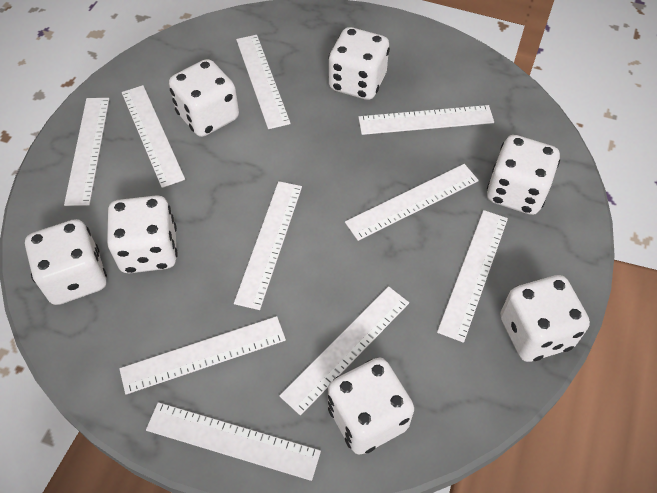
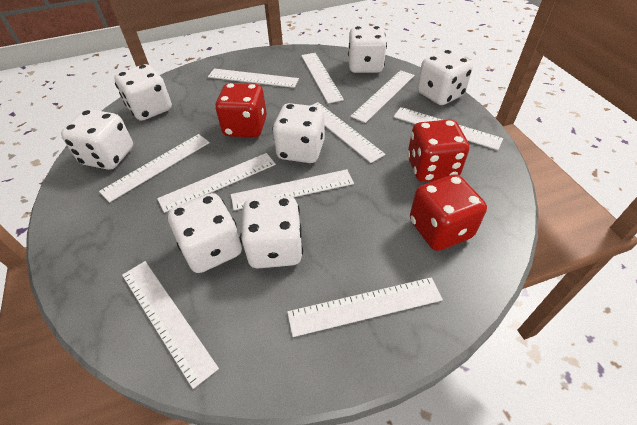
red dice: 0 -> 3

